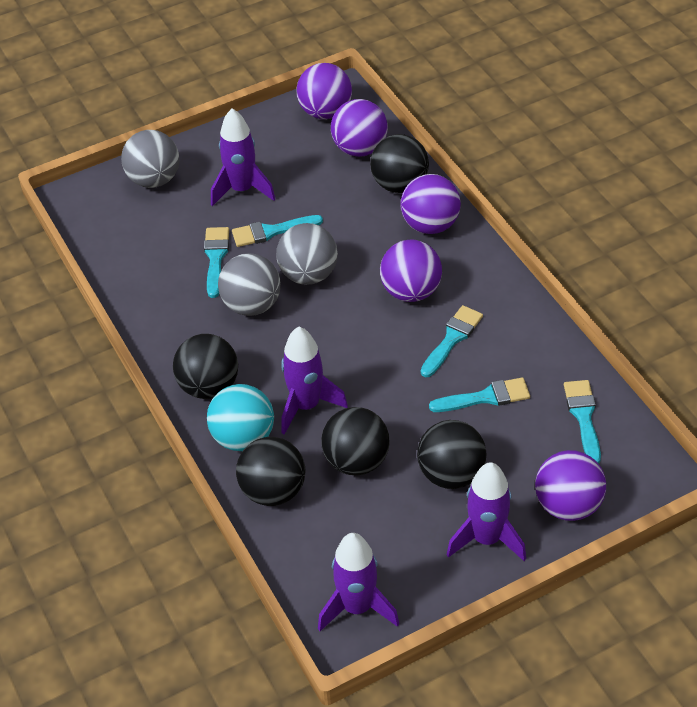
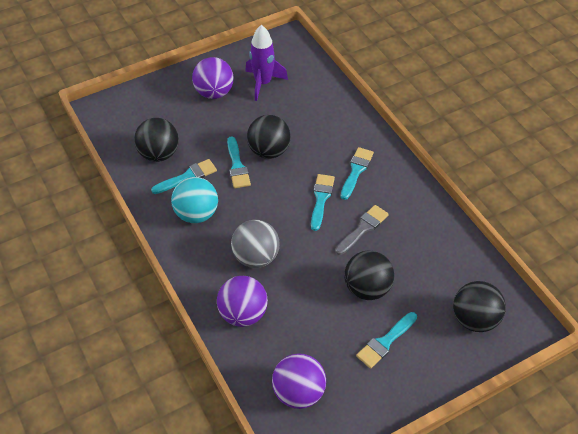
black ball: 5 -> 4
grey ball: 3 -> 1
grey brush: 0 -> 1
purple ball: 5 -> 3
purple rocket: 4 -> 1

